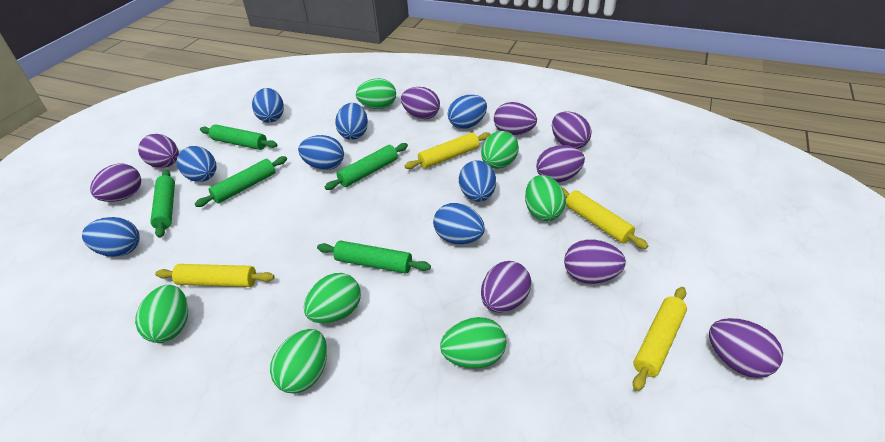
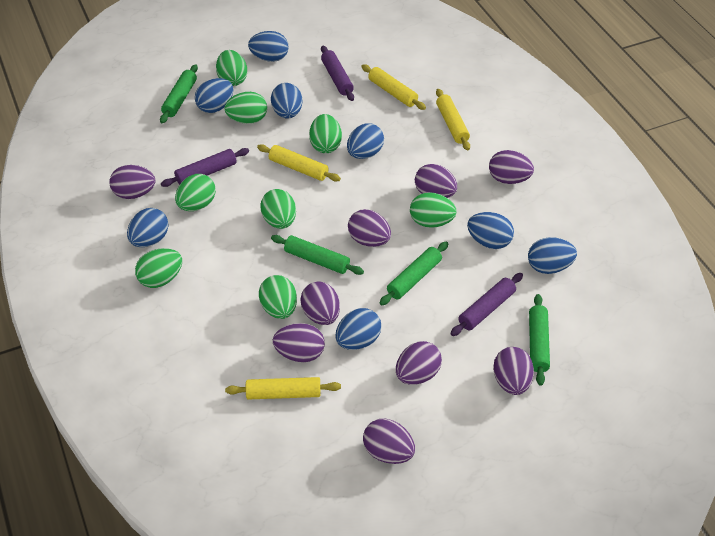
green egg: 7 -> 8
green rolling pin: 5 -> 4
purple rolling pin: 0 -> 3

